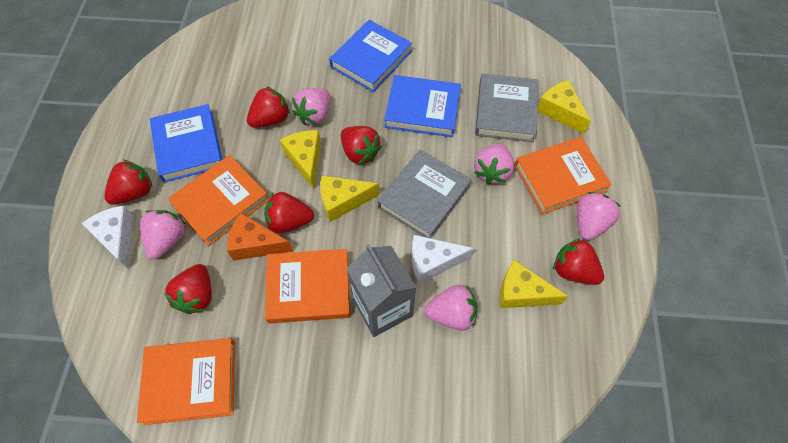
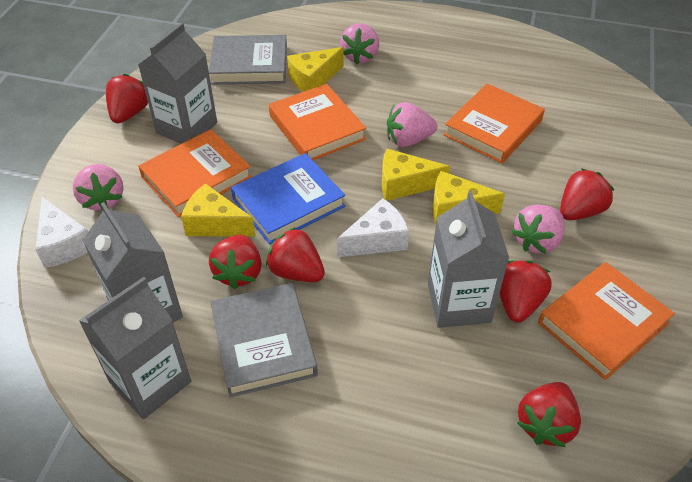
blue book: 3 -> 1
grey carton: 1 -> 4
orange cheese: 1 -> 0
pink strawberry: 5 -> 4

